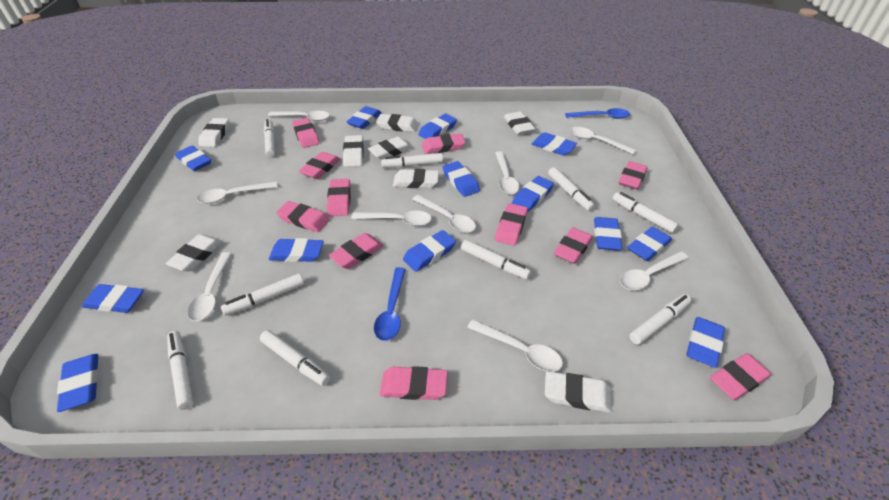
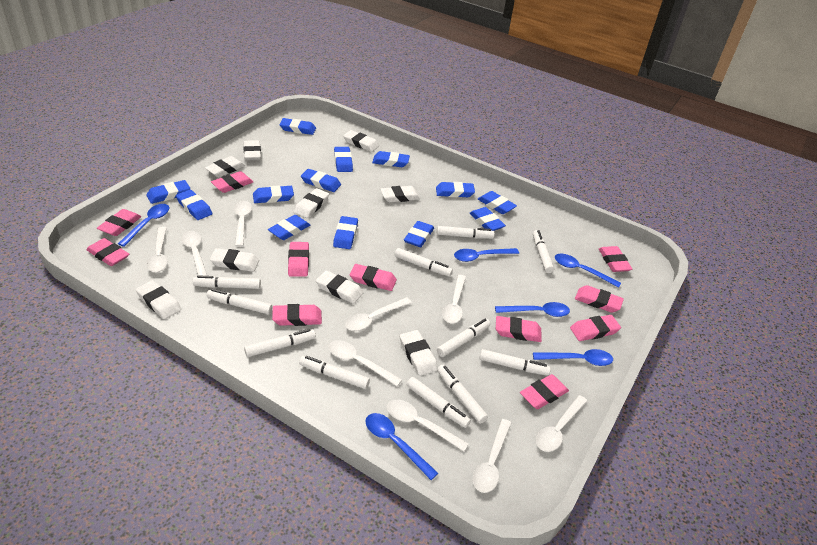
blue spoon: 2 -> 6
white eraser: 8 -> 9
white marker: 9 -> 11

